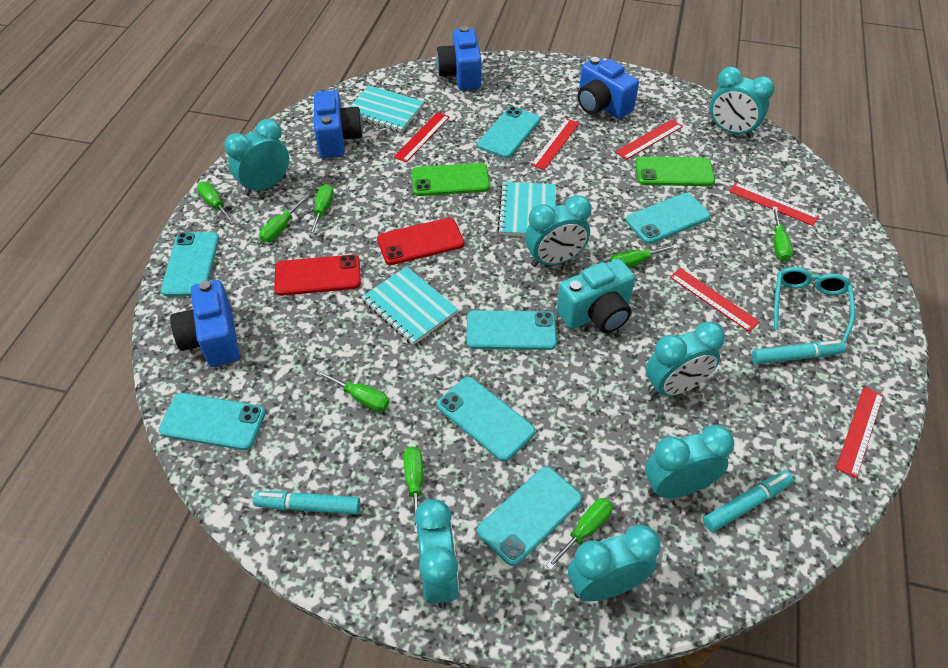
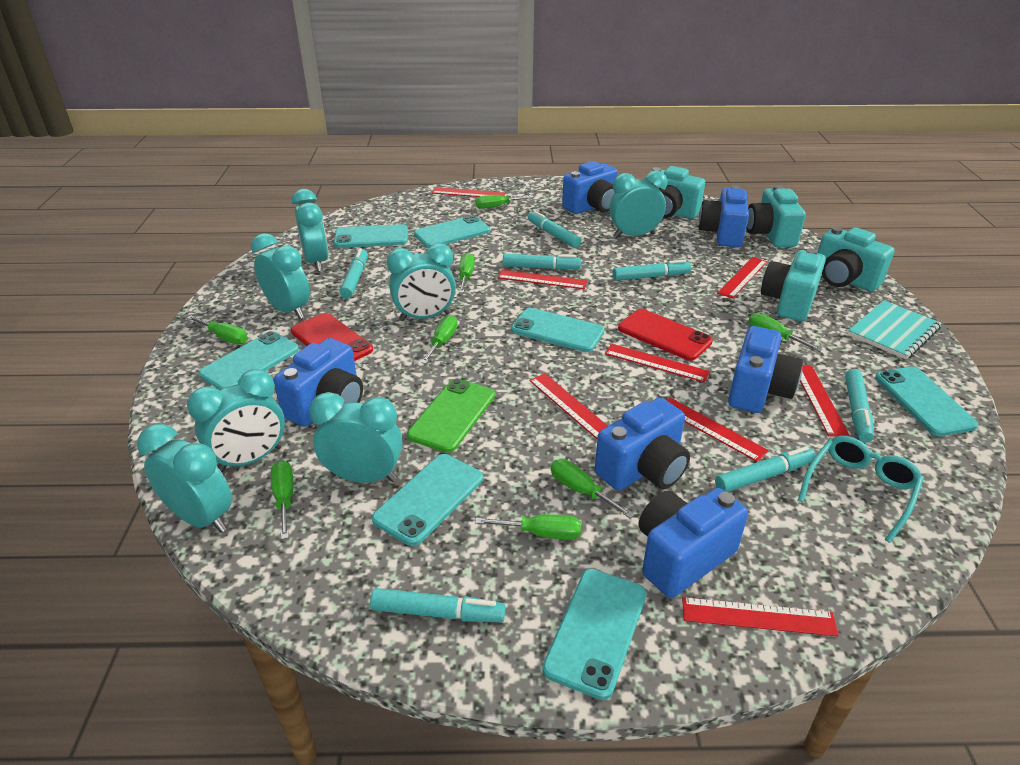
blue camera: 4 -> 6
green phone: 2 -> 1
red ruler: 6 -> 8
turquoise camera: 1 -> 4
turquoise marker: 3 -> 7
turquoise notebook: 3 -> 1

